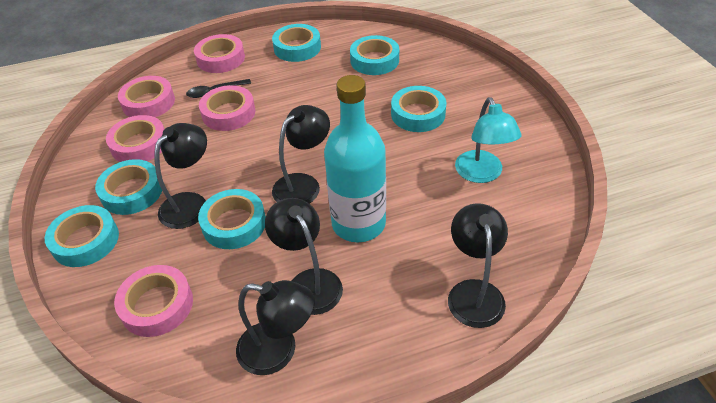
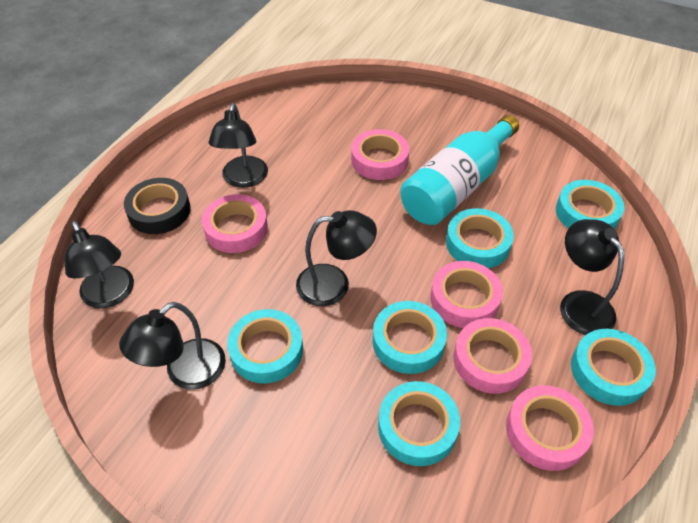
black spoon: 1 -> 0
black tape: 0 -> 1
turquoise lamp: 1 -> 0

